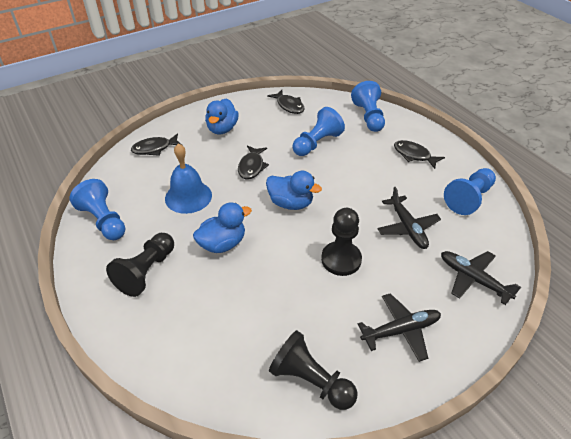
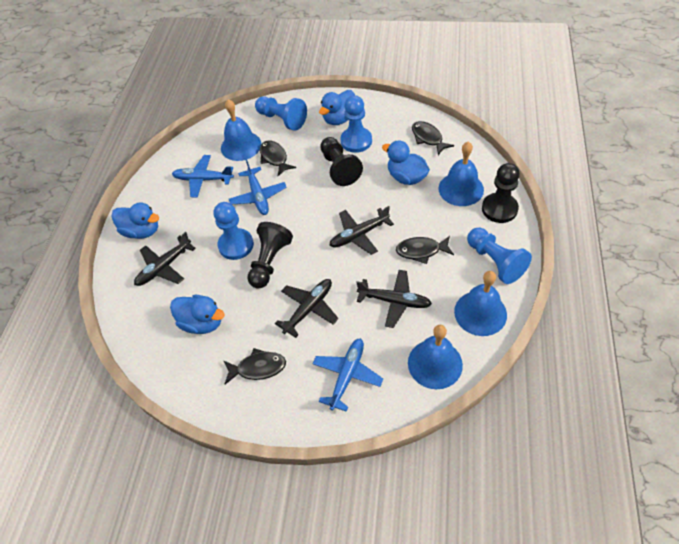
black plane: 3 -> 4
blue bell: 1 -> 4
blue duck: 3 -> 4
blue plane: 0 -> 3

